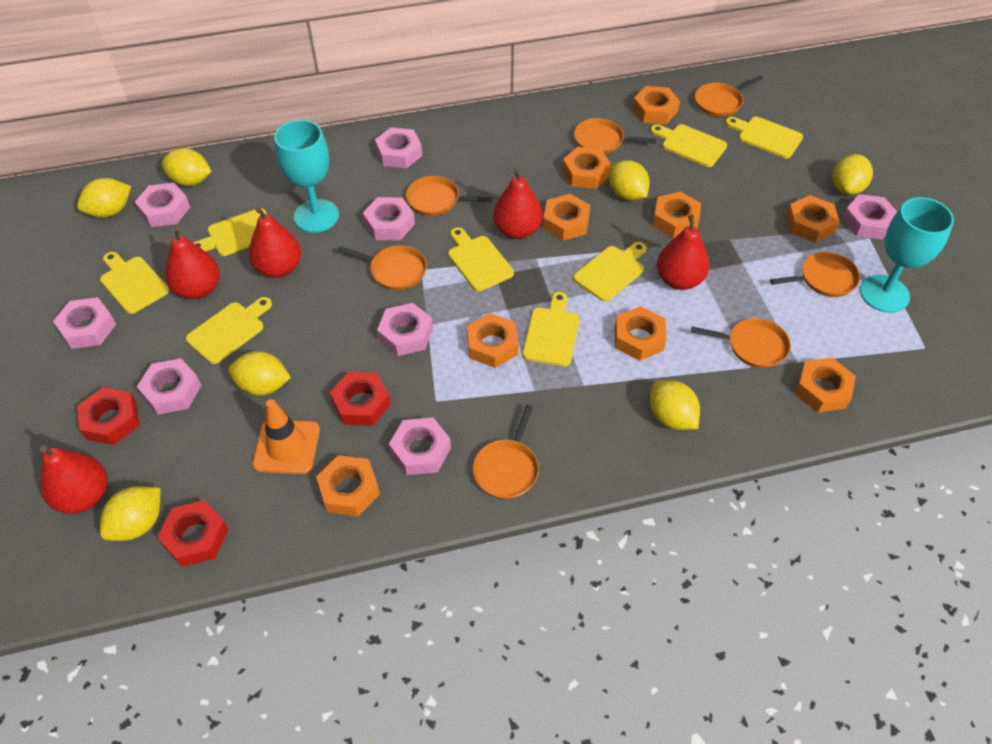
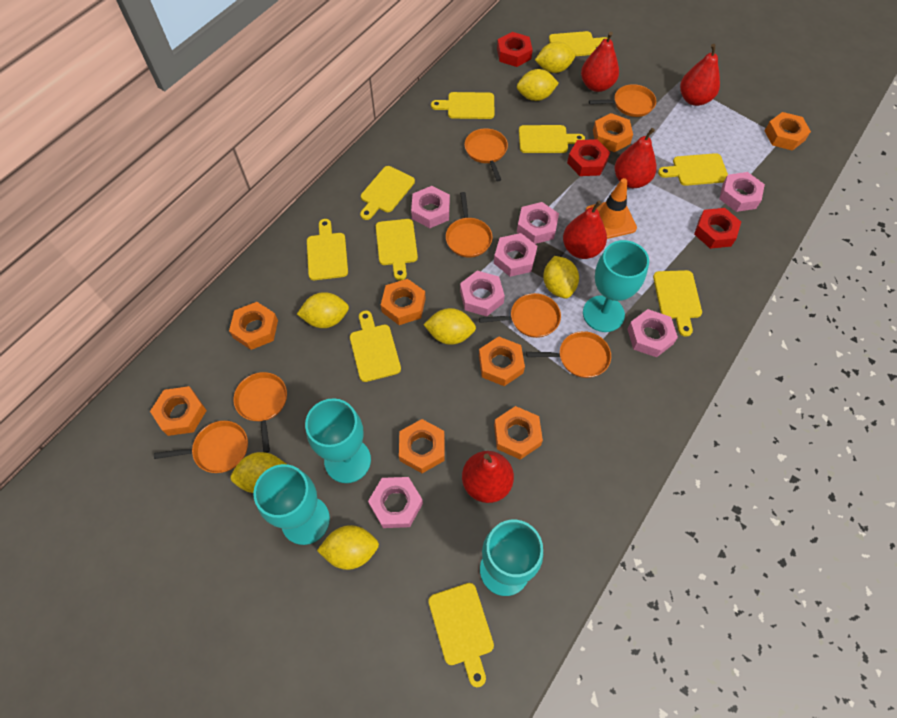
orange nut: 9 -> 8
pink nut: 8 -> 7
turquoise goblet: 2 -> 4
yellow cutting board: 8 -> 10

